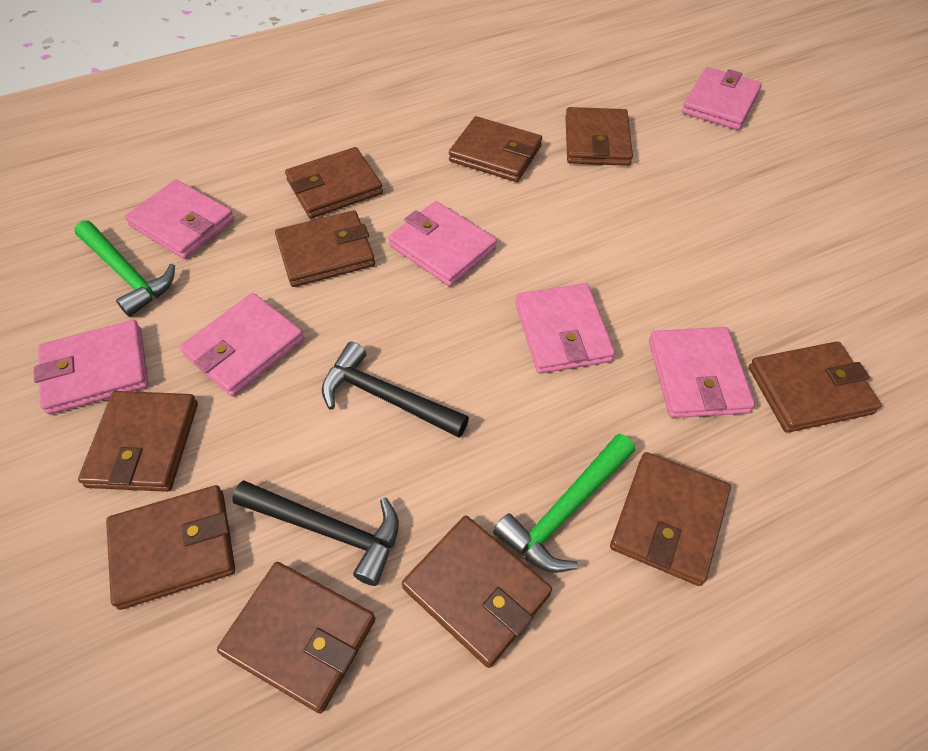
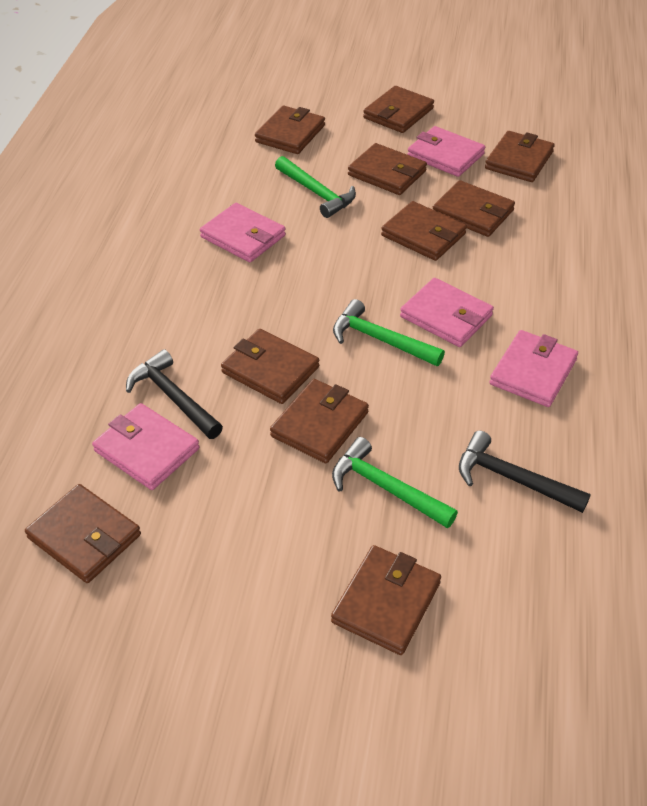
green hammer: 2 -> 3
pink wallet: 7 -> 5

